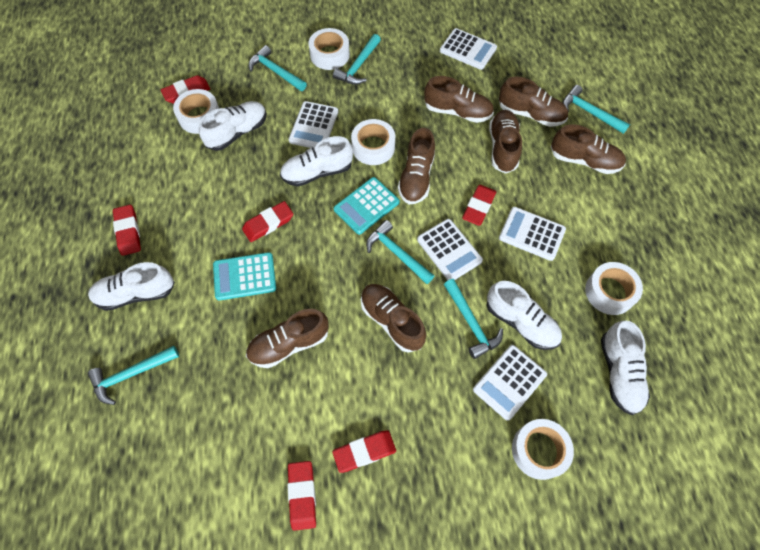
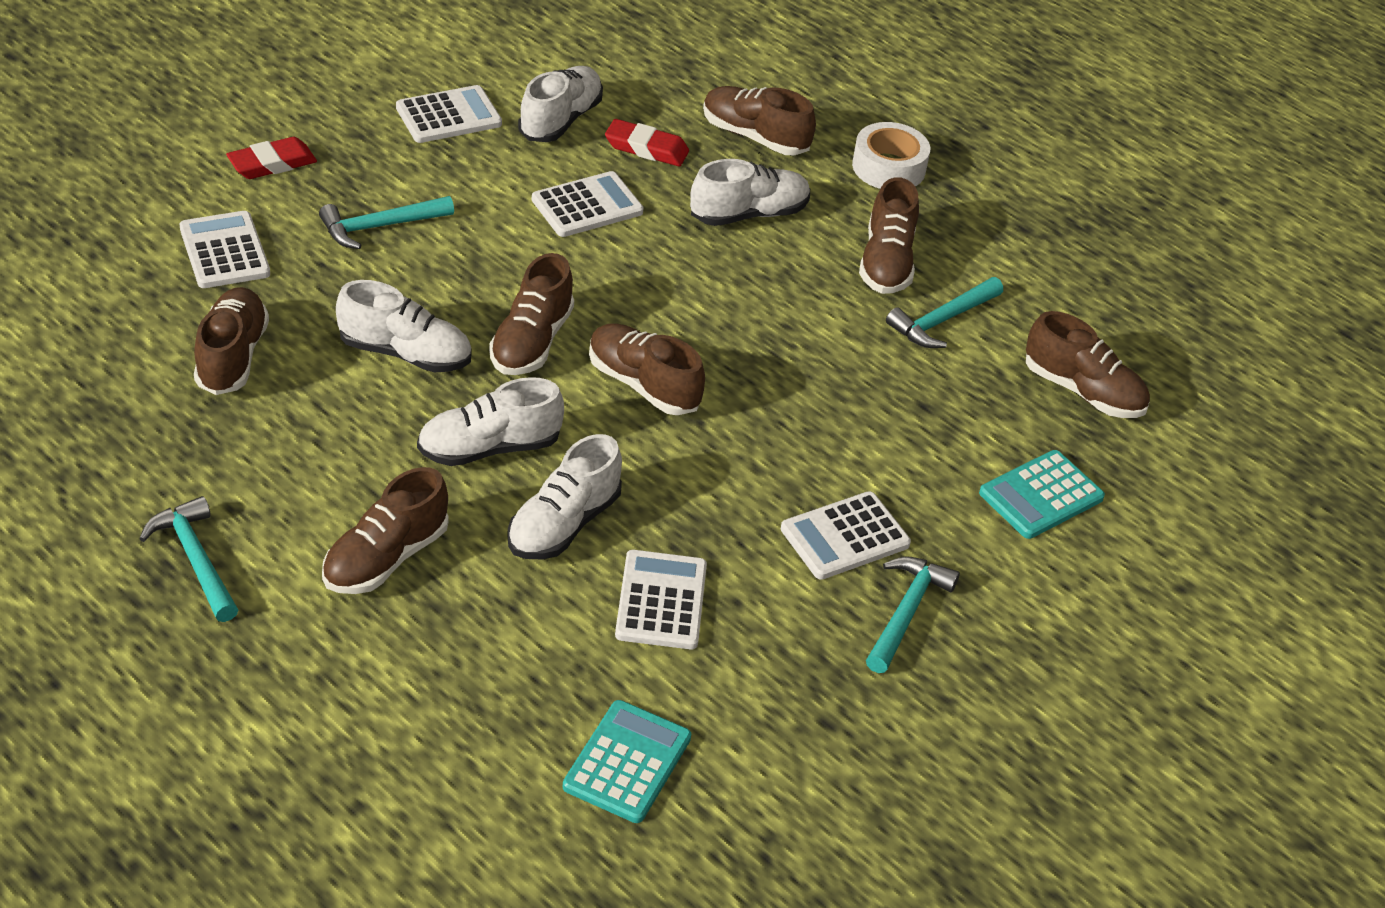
red eraser: 6 -> 2
turquoise hammer: 6 -> 4
white tape: 5 -> 1

